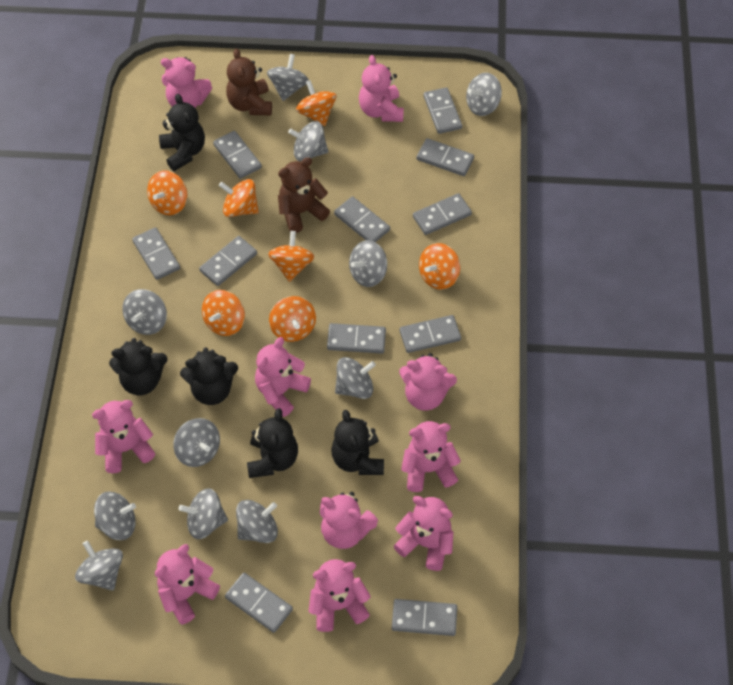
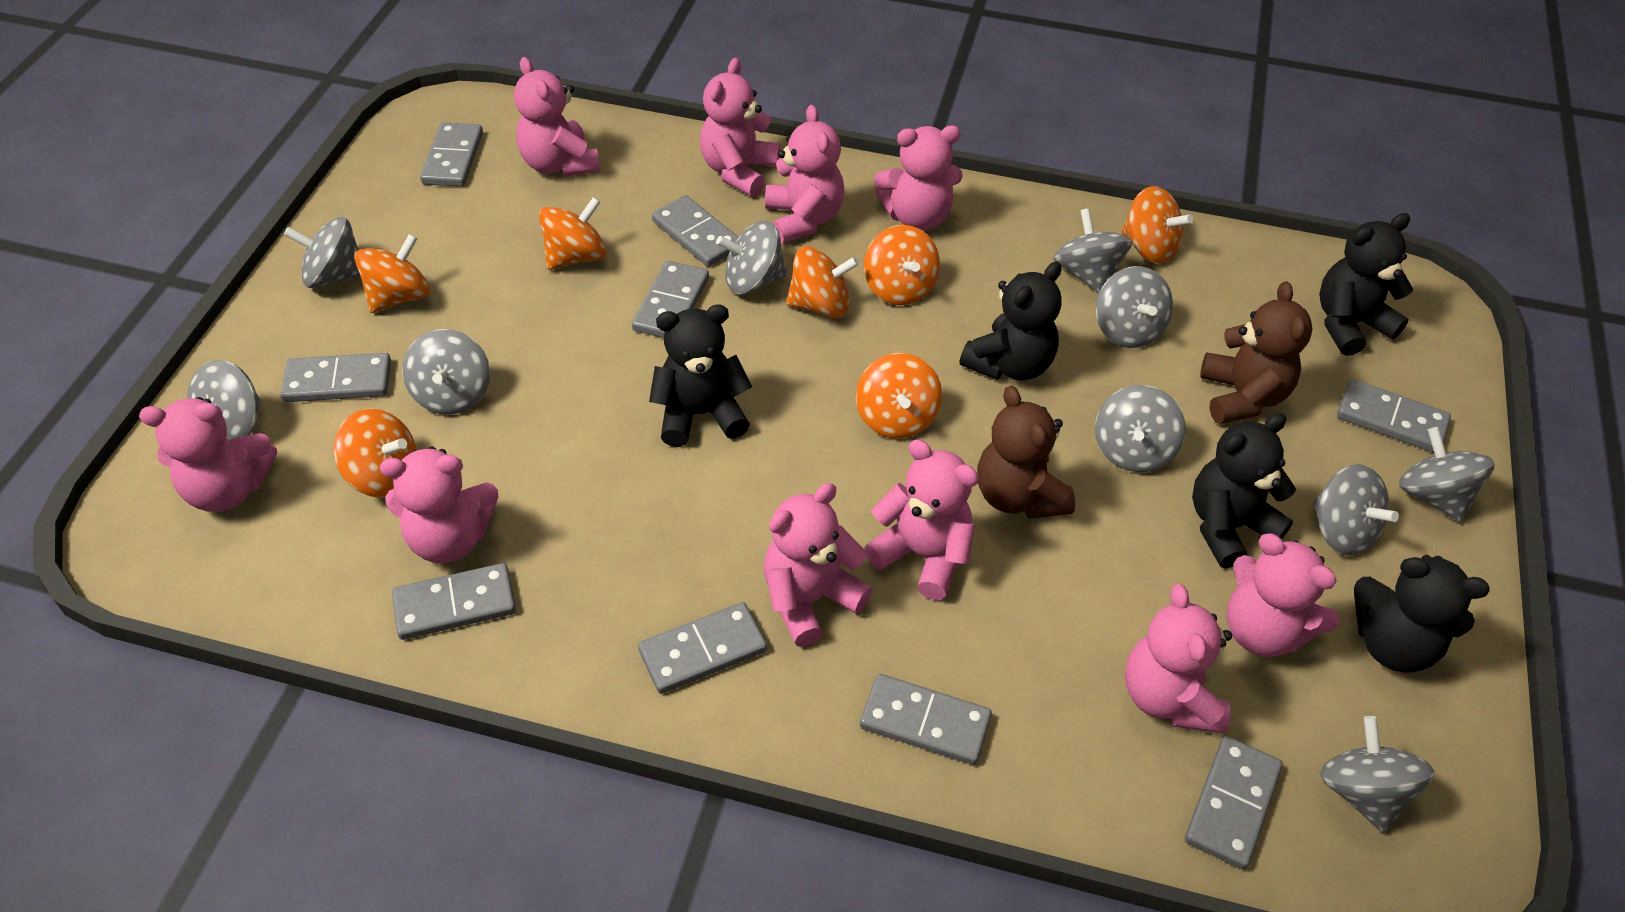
grey domino: 11 -> 9
grey spinning top: 11 -> 10

